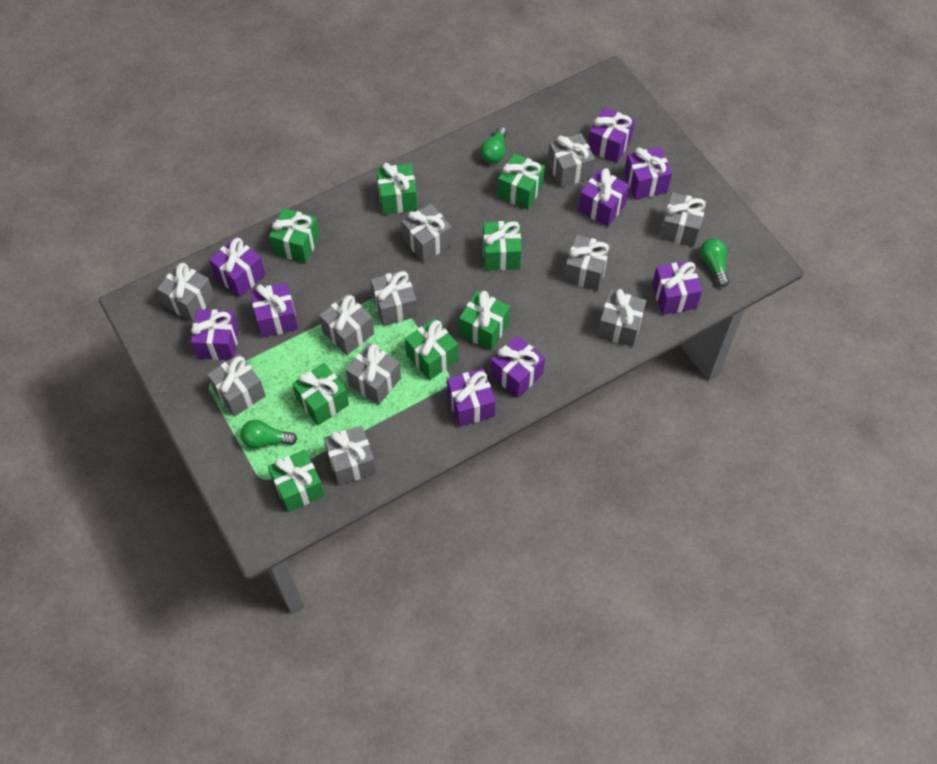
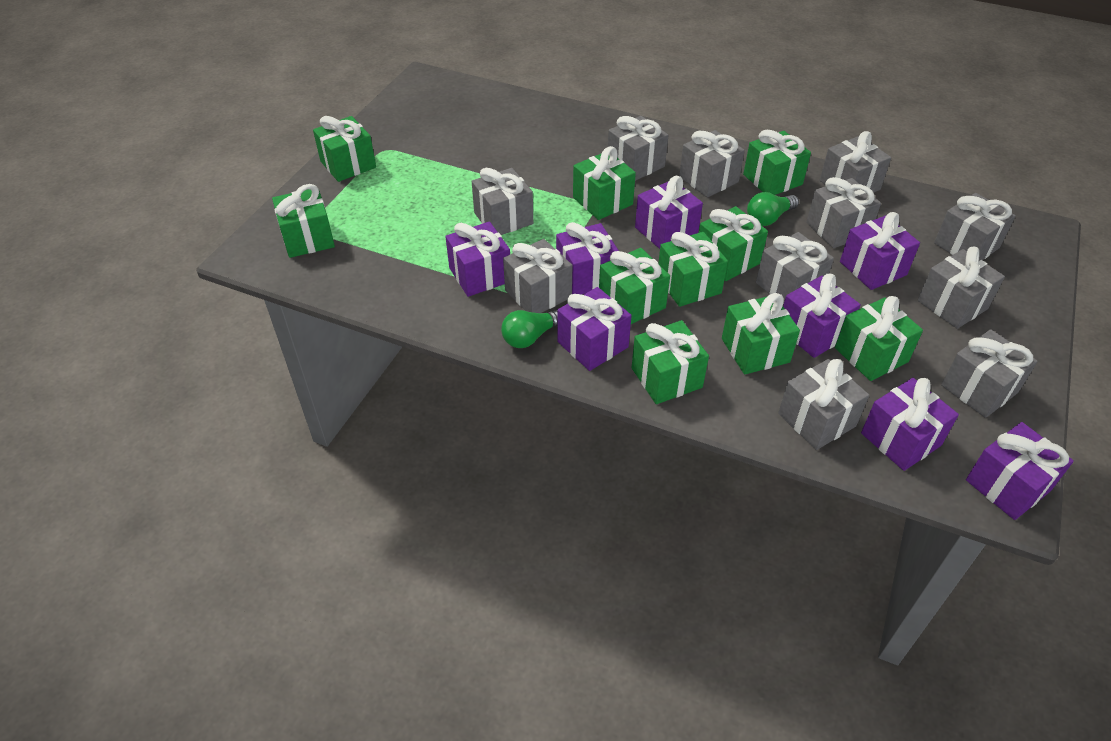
green gift: 8 -> 10
green light bulb: 3 -> 2
purple gift: 9 -> 8

